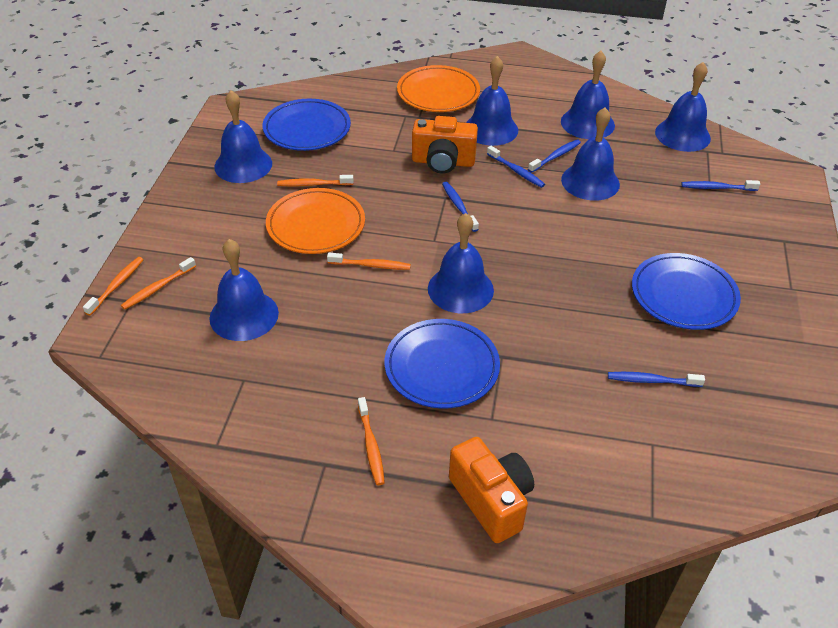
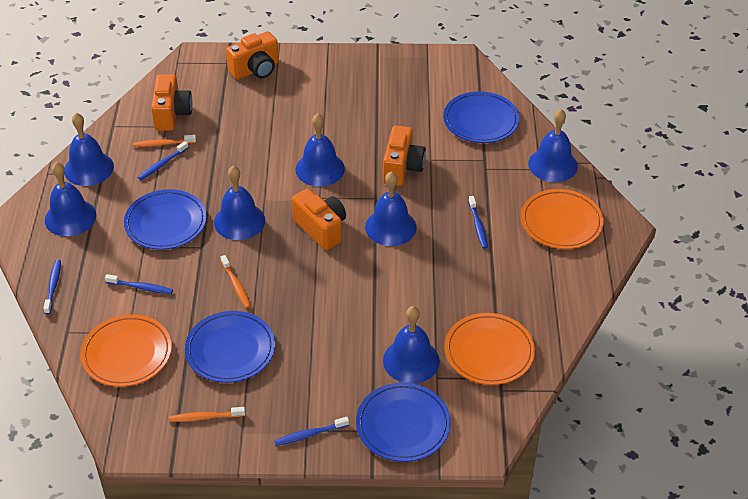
blue plate: 3 -> 4
orange camera: 2 -> 4
orange plate: 2 -> 3
orange toothbrush: 5 -> 3

